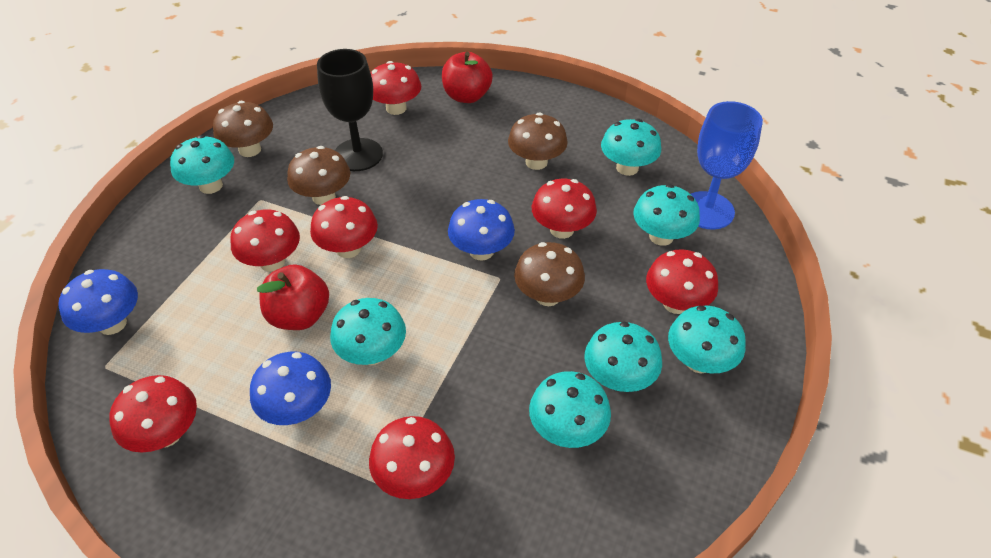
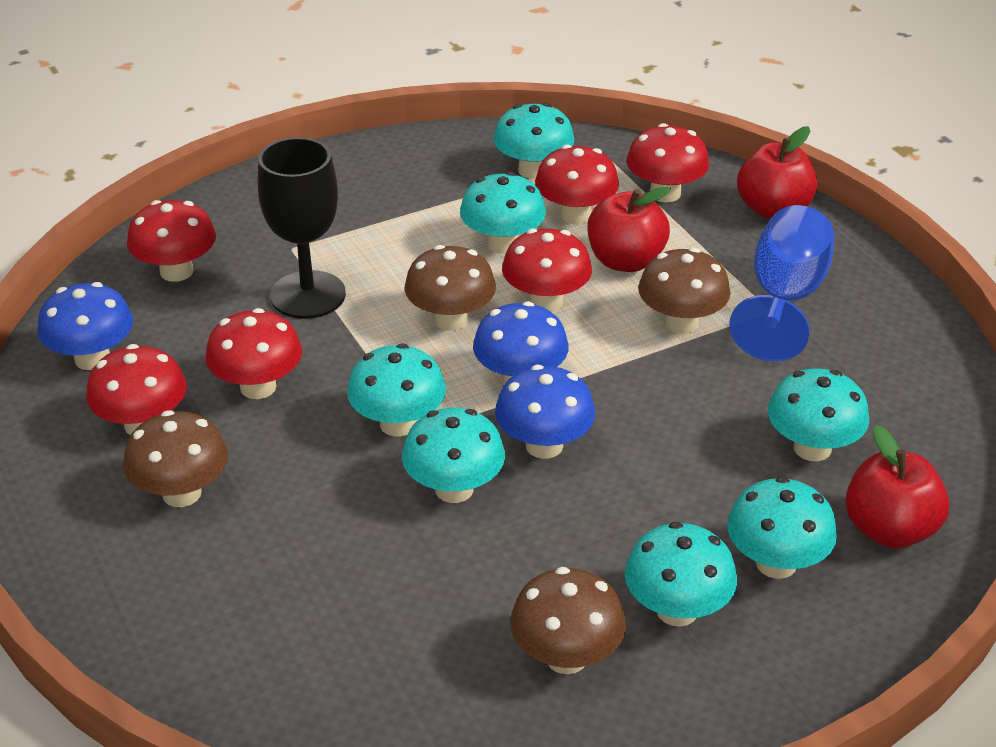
red apple: 2 -> 3
red mushroom: 7 -> 6

